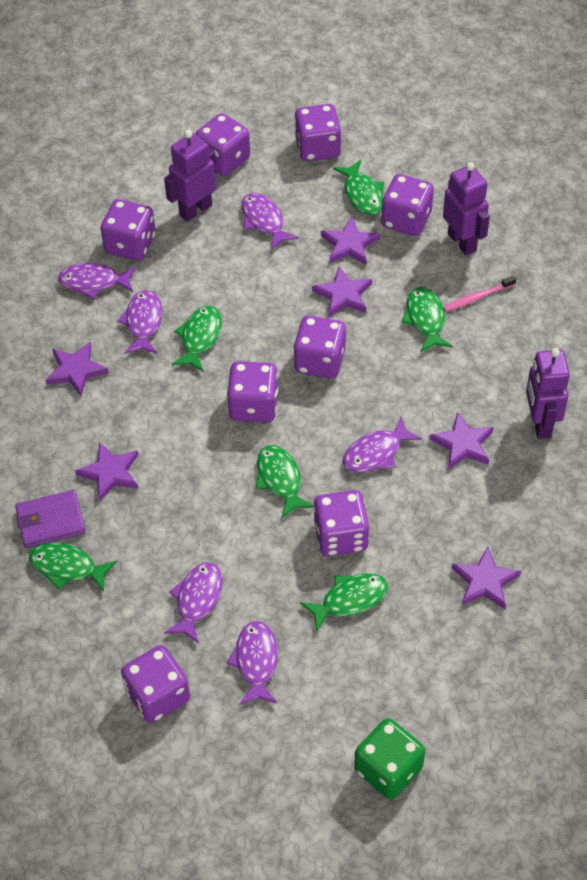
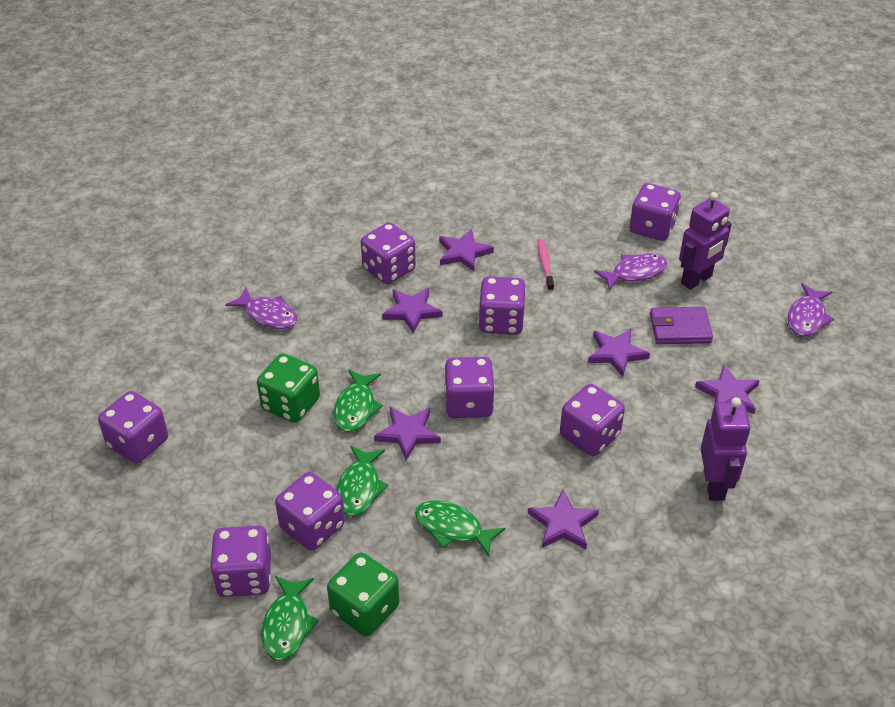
green dice: 1 -> 2
green fish: 6 -> 4
purple fish: 6 -> 3
purple robot: 3 -> 2

